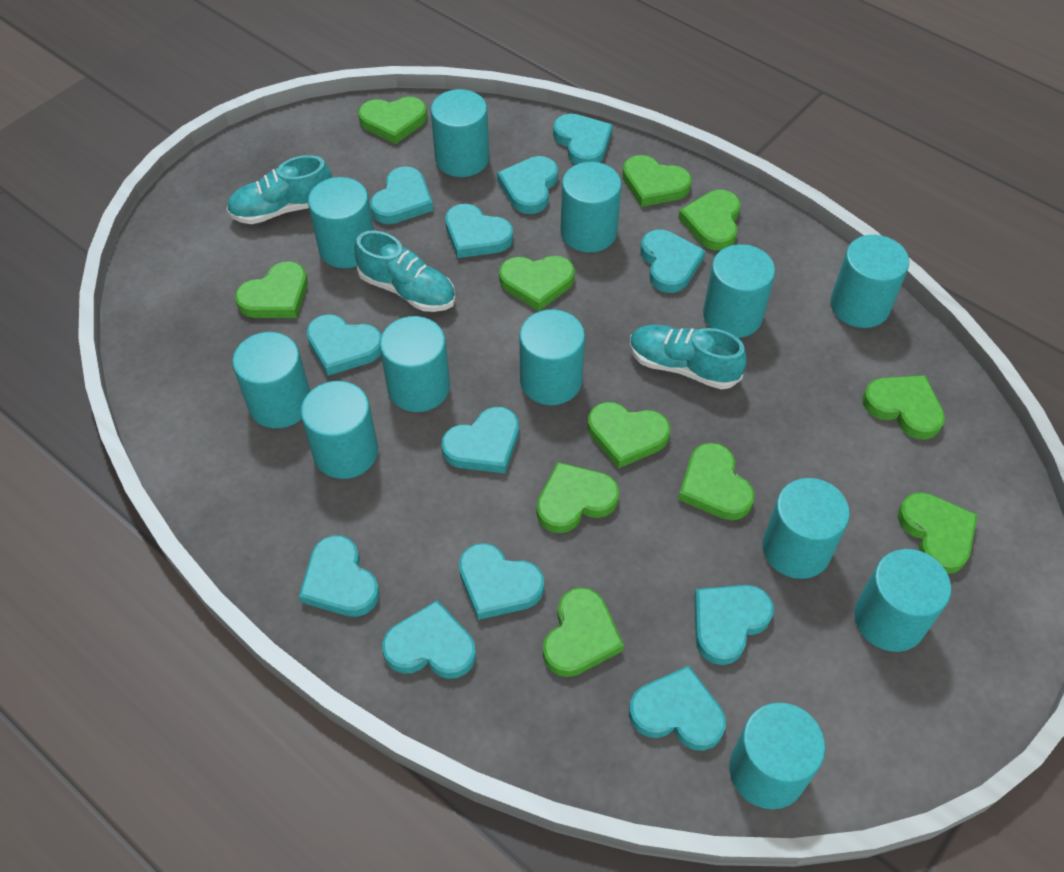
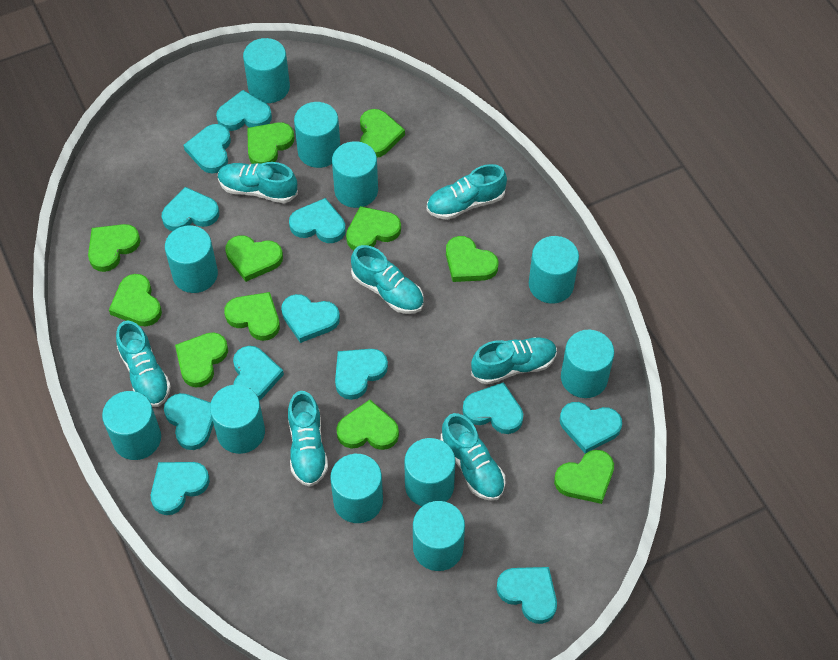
turquoise cylinder: 12 -> 11
turquoise shoe: 3 -> 7

